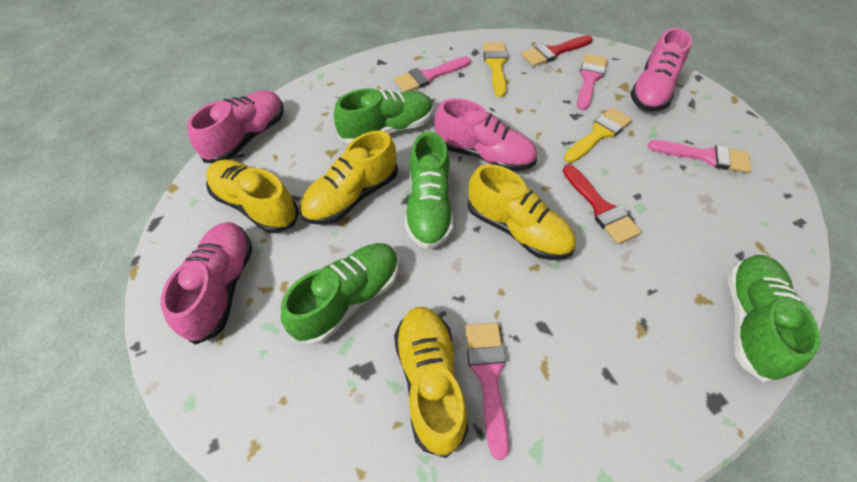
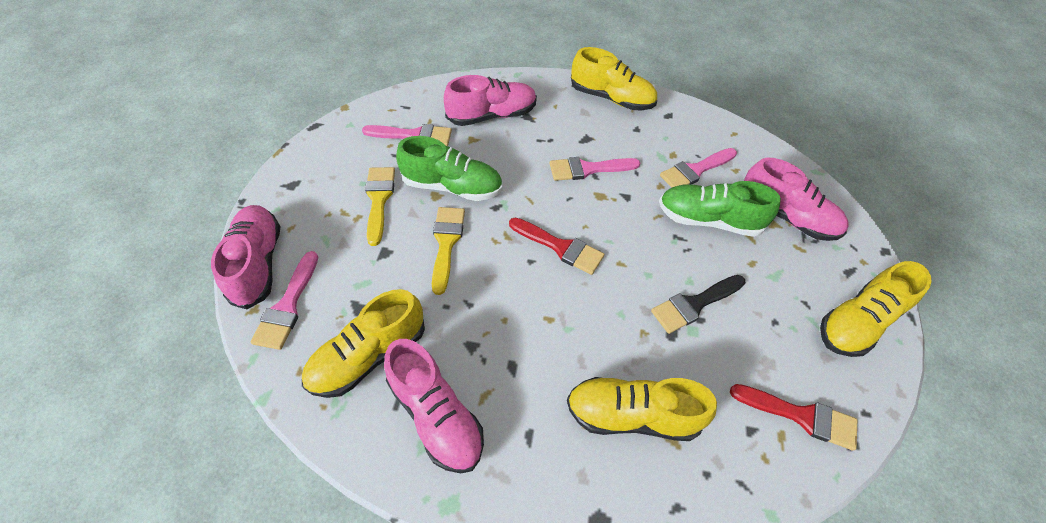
black brush: 0 -> 1
green shoe: 4 -> 2

